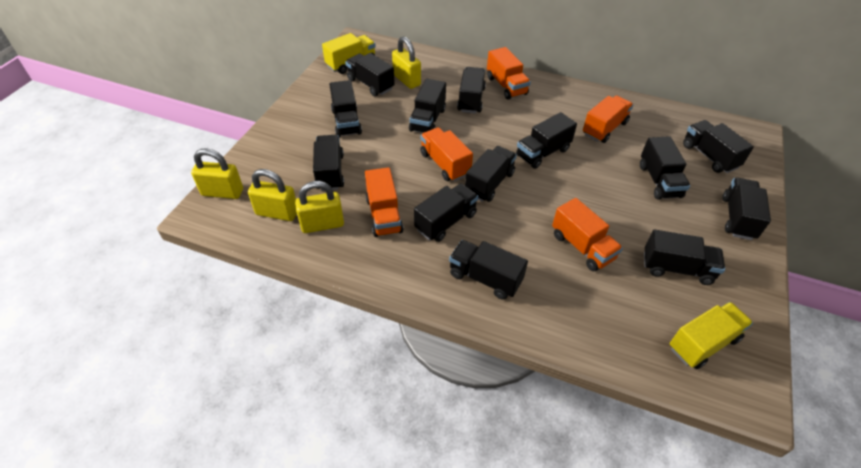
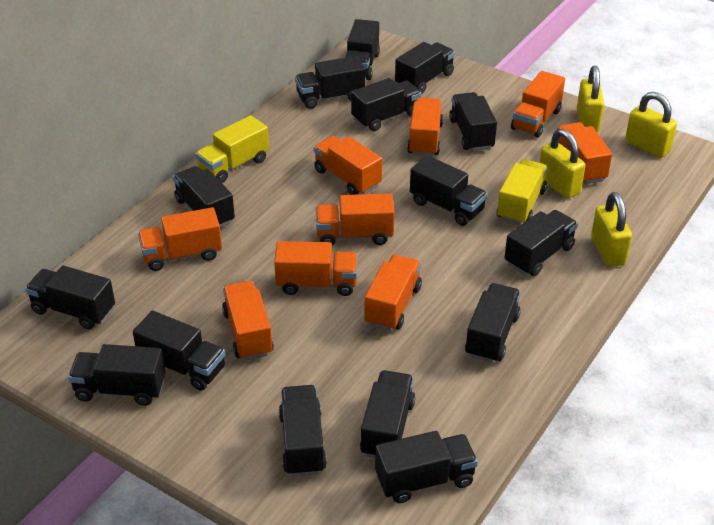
black truck: 13 -> 15
orange truck: 5 -> 9

